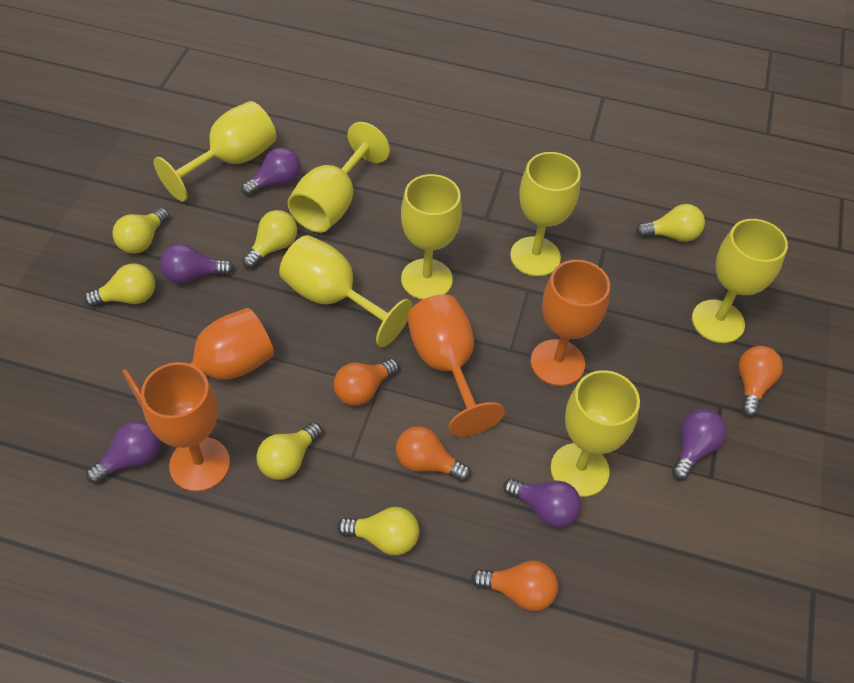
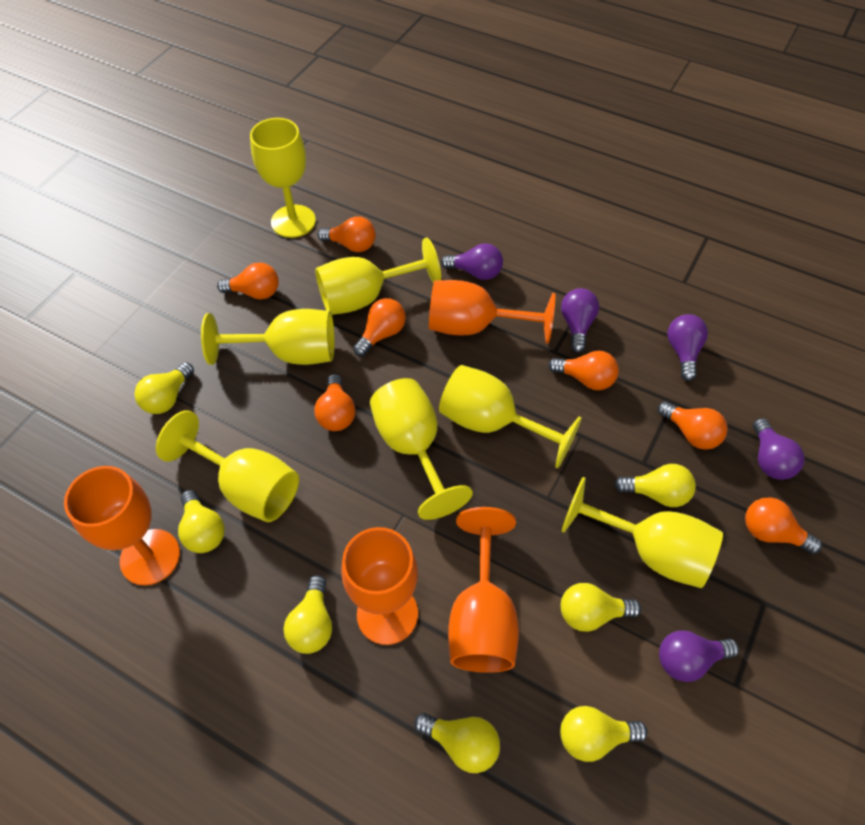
orange light bulb: 4 -> 7
yellow light bulb: 6 -> 7

